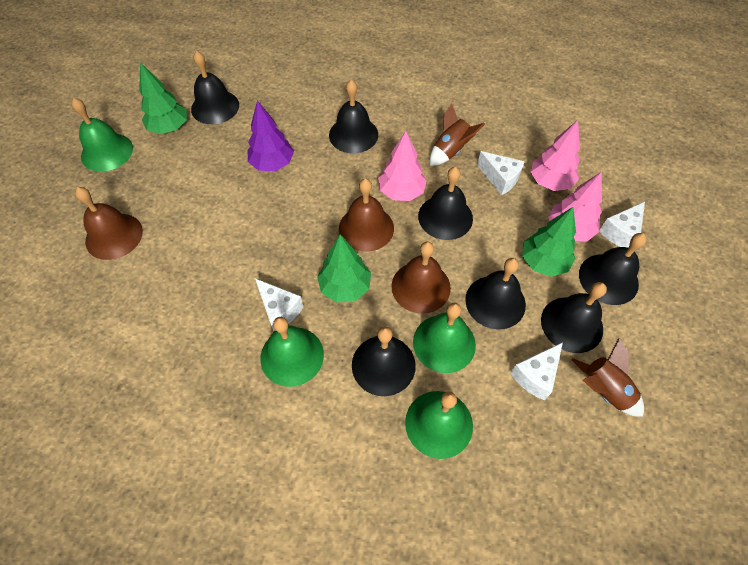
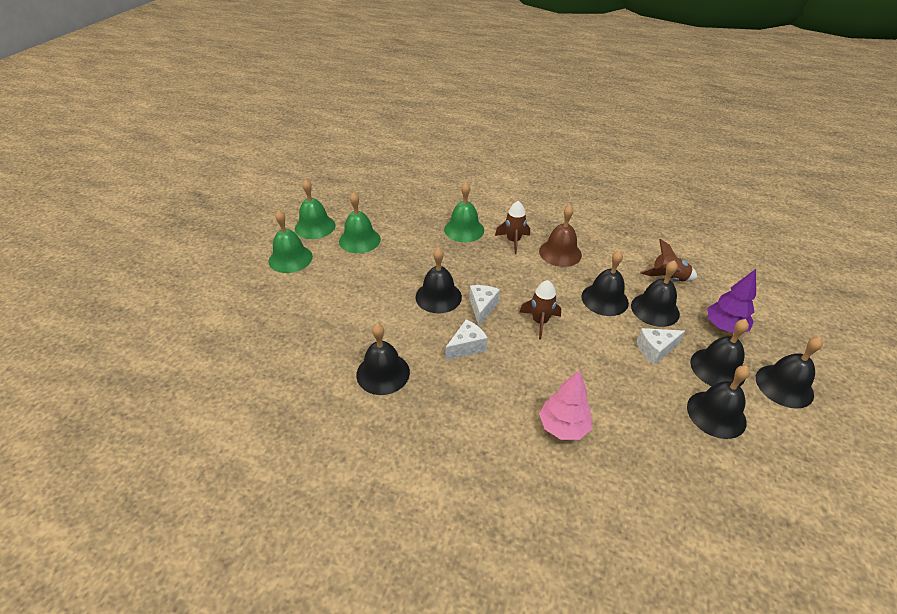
brown bell: 3 -> 1
brown rocket: 2 -> 3
green tree: 3 -> 0
pink tree: 3 -> 1
white cheese: 4 -> 3

